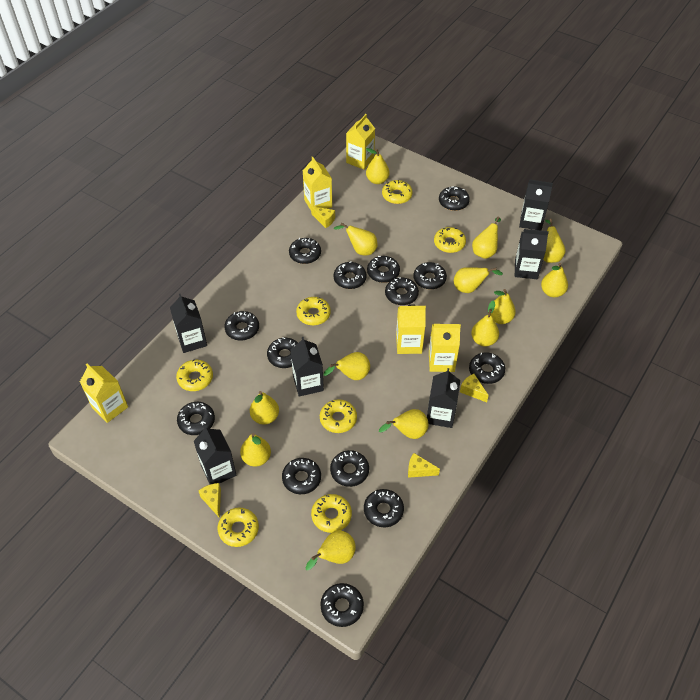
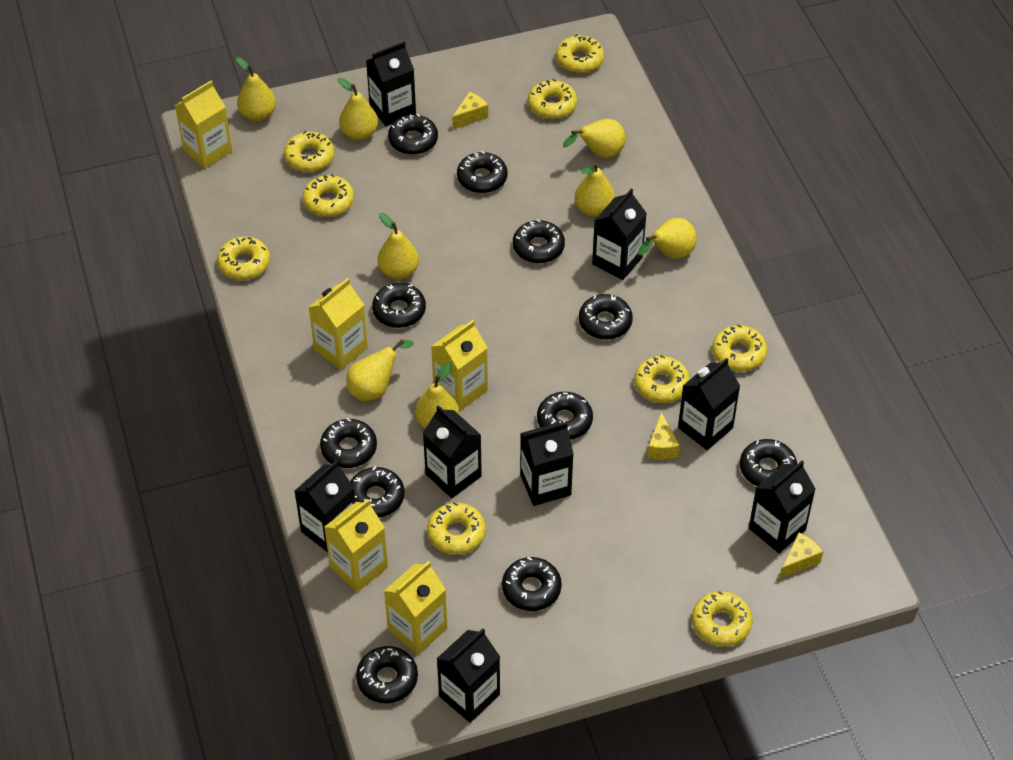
black carton: 6 -> 8
black donut: 14 -> 11
yellow cheese: 4 -> 3
yellow donut: 7 -> 9
yellow pear: 13 -> 8

